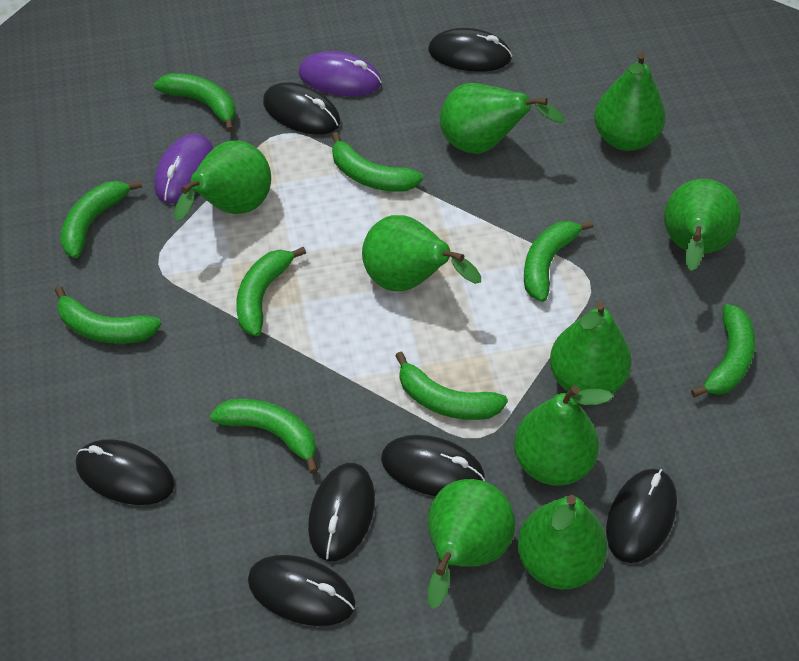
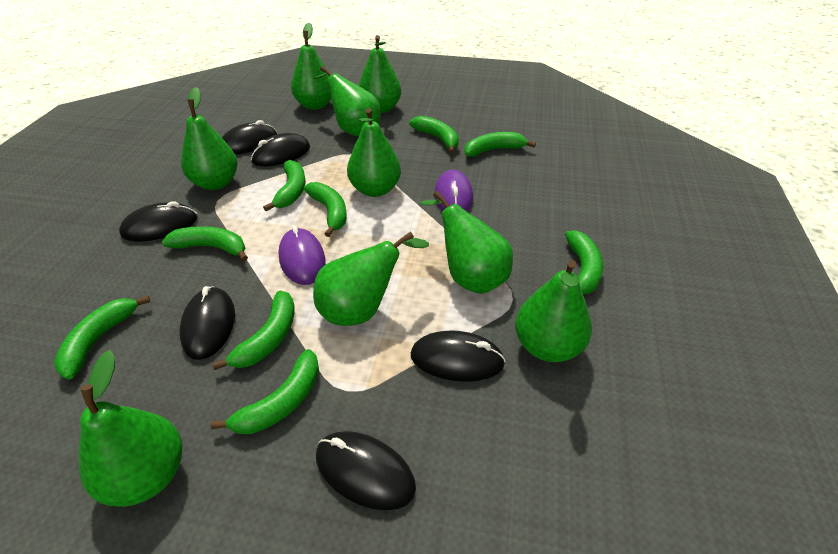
black mouse: 7 -> 6

